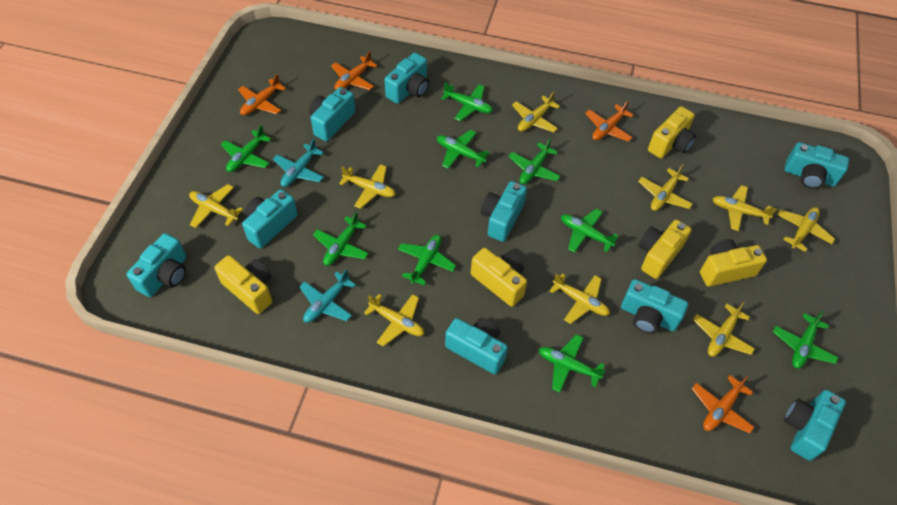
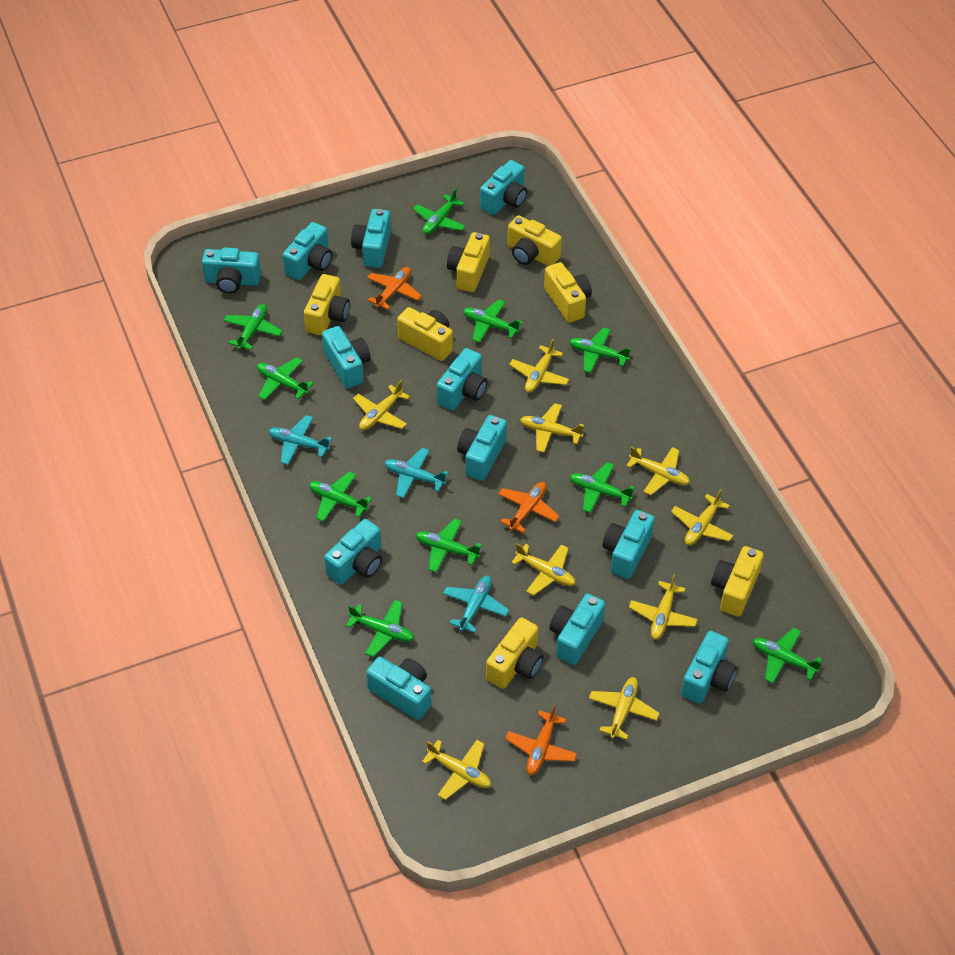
green plane: 9 -> 10
orange plane: 4 -> 3
turquoise camera: 9 -> 12
turquoise plane: 2 -> 3
yellow camera: 5 -> 7

